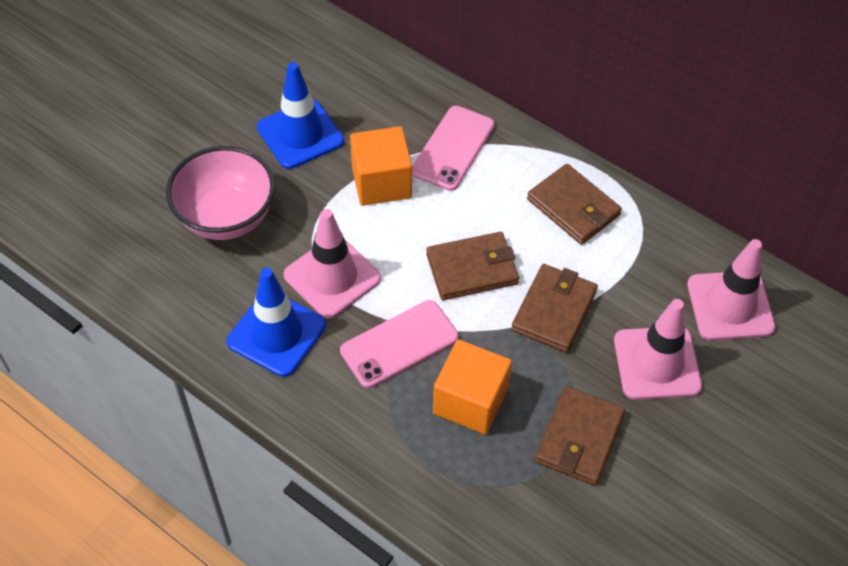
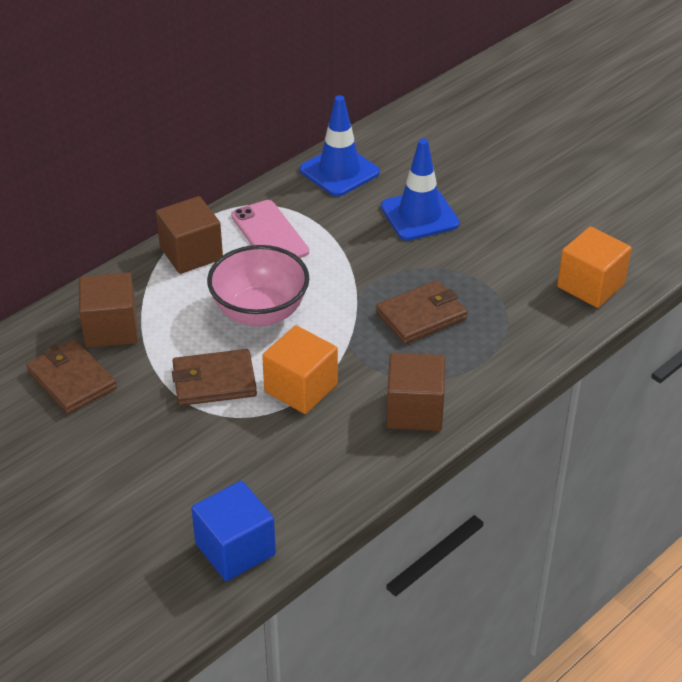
blue cube: 0 -> 1
brown cube: 0 -> 3
brown wallet: 4 -> 3
pink phone: 2 -> 1
pink traffic cone: 3 -> 0

